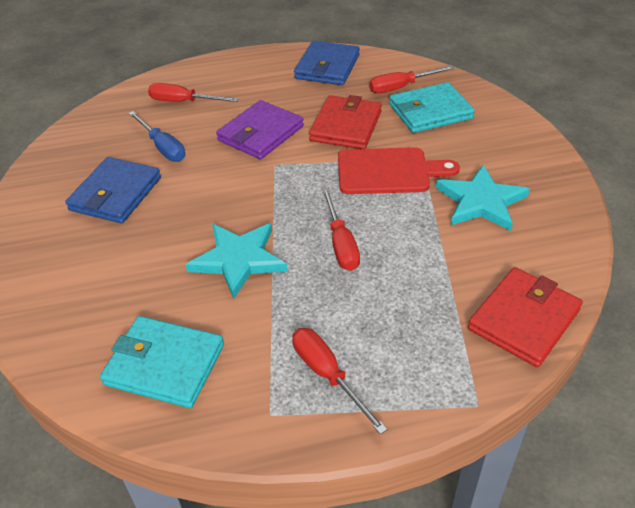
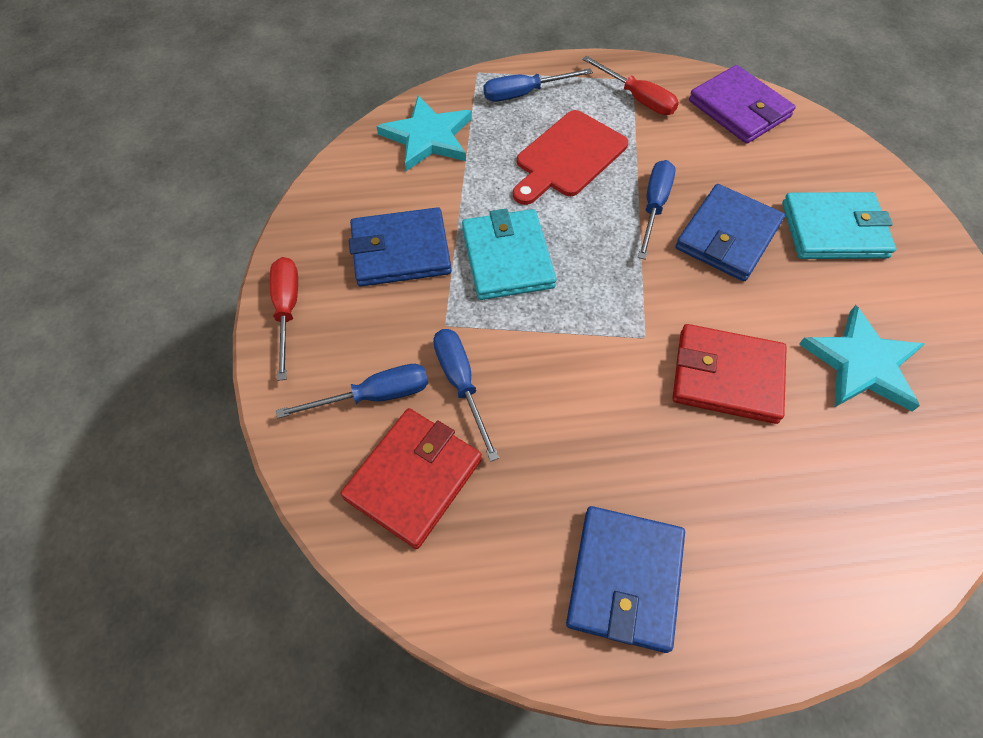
blue screwdriver: 1 -> 4
blue wallet: 2 -> 3
red screwdriver: 4 -> 2

